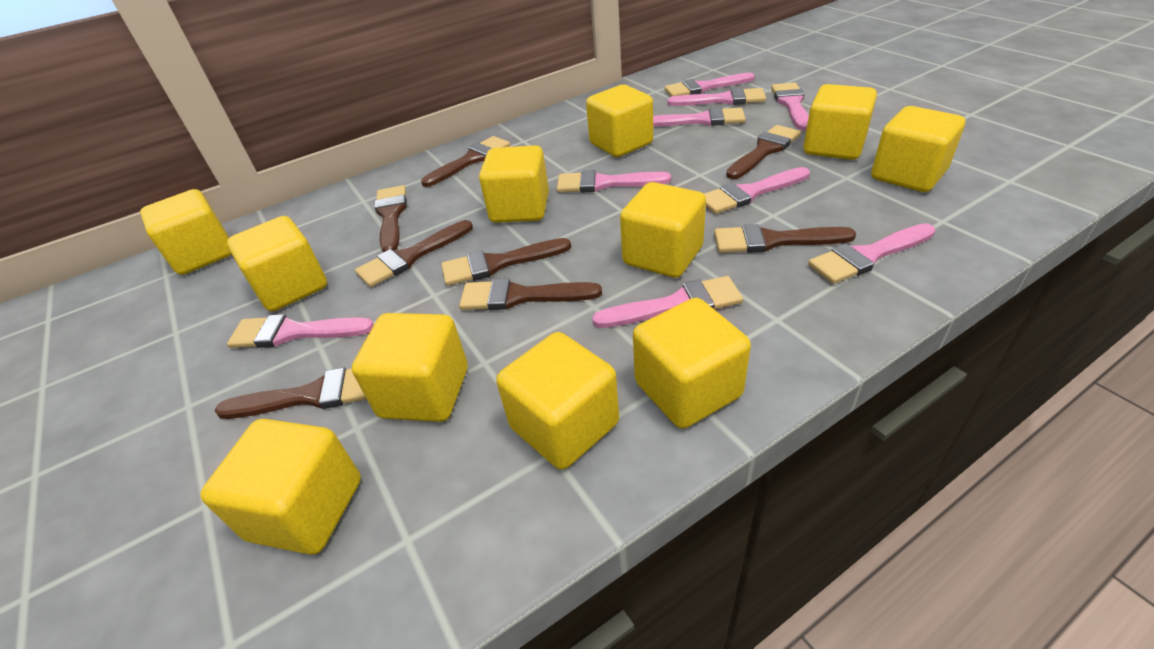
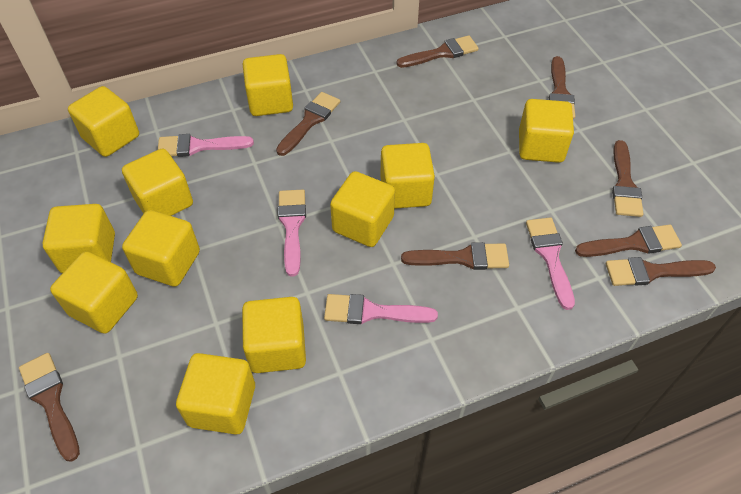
pink brush: 9 -> 4

